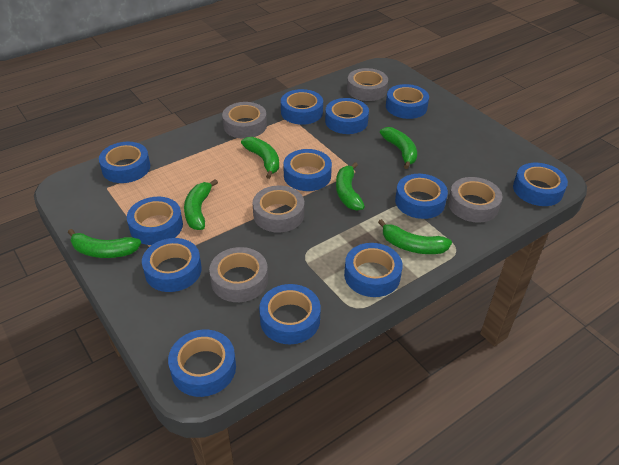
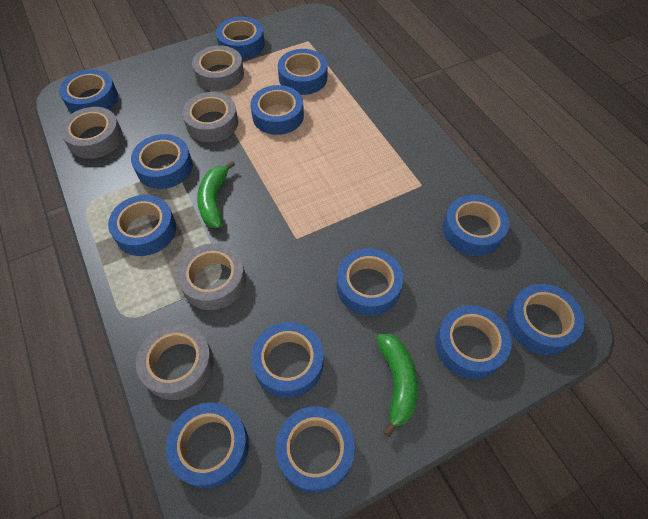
blue tape: 12 -> 13
green banana: 6 -> 2

